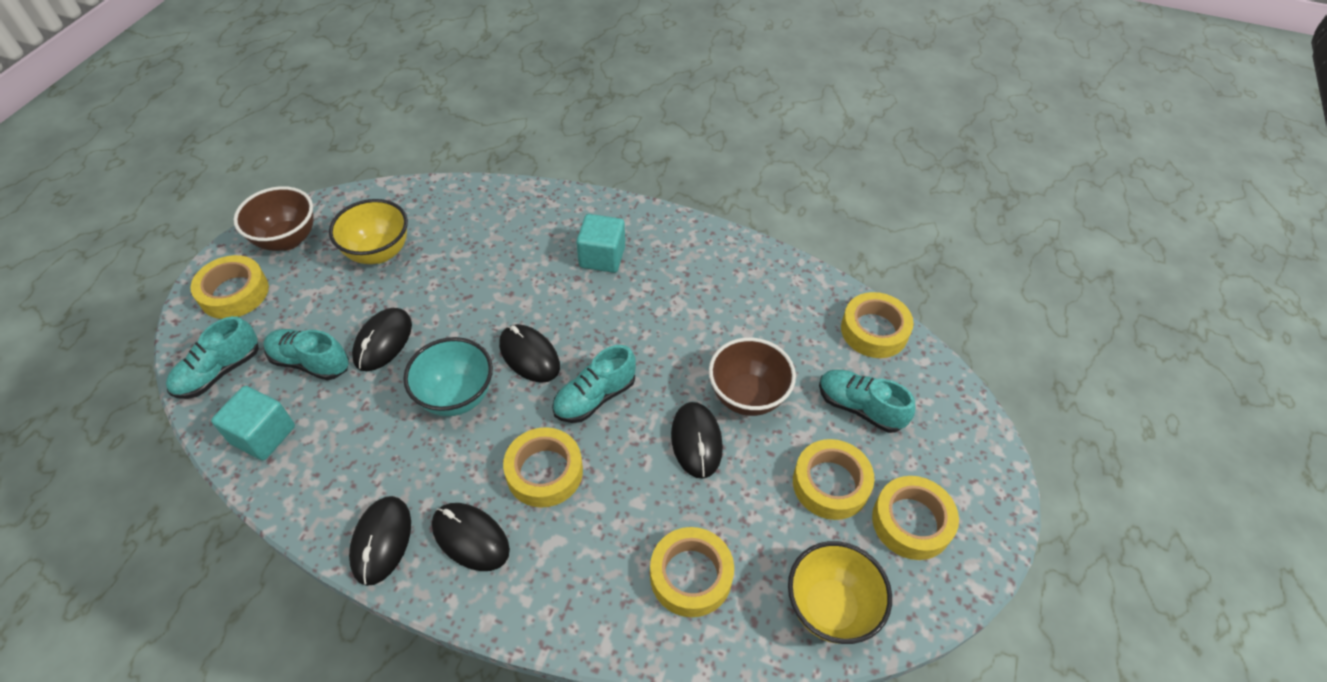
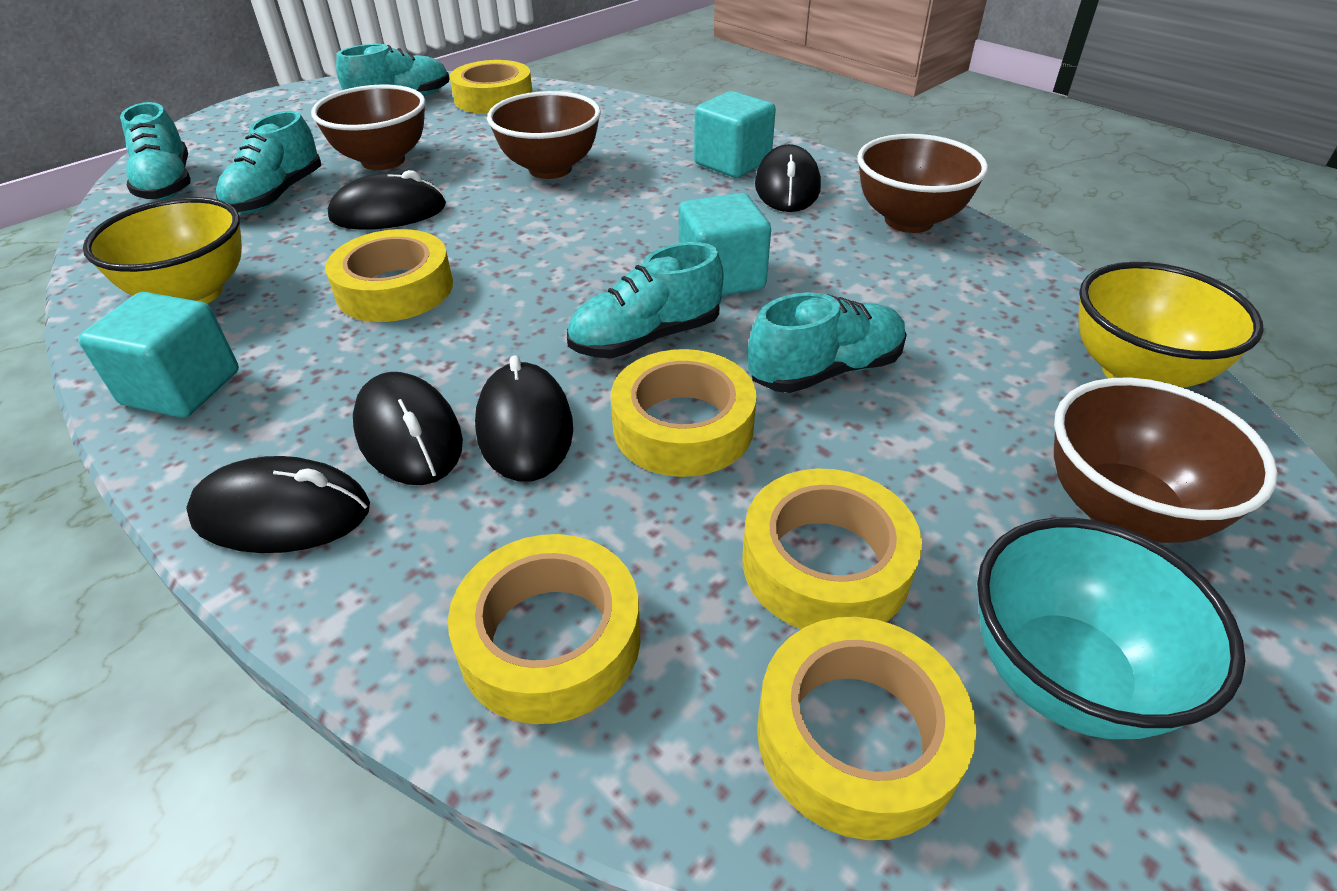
brown bowl: 2 -> 4
turquoise cube: 2 -> 3
turquoise shoe: 4 -> 5

